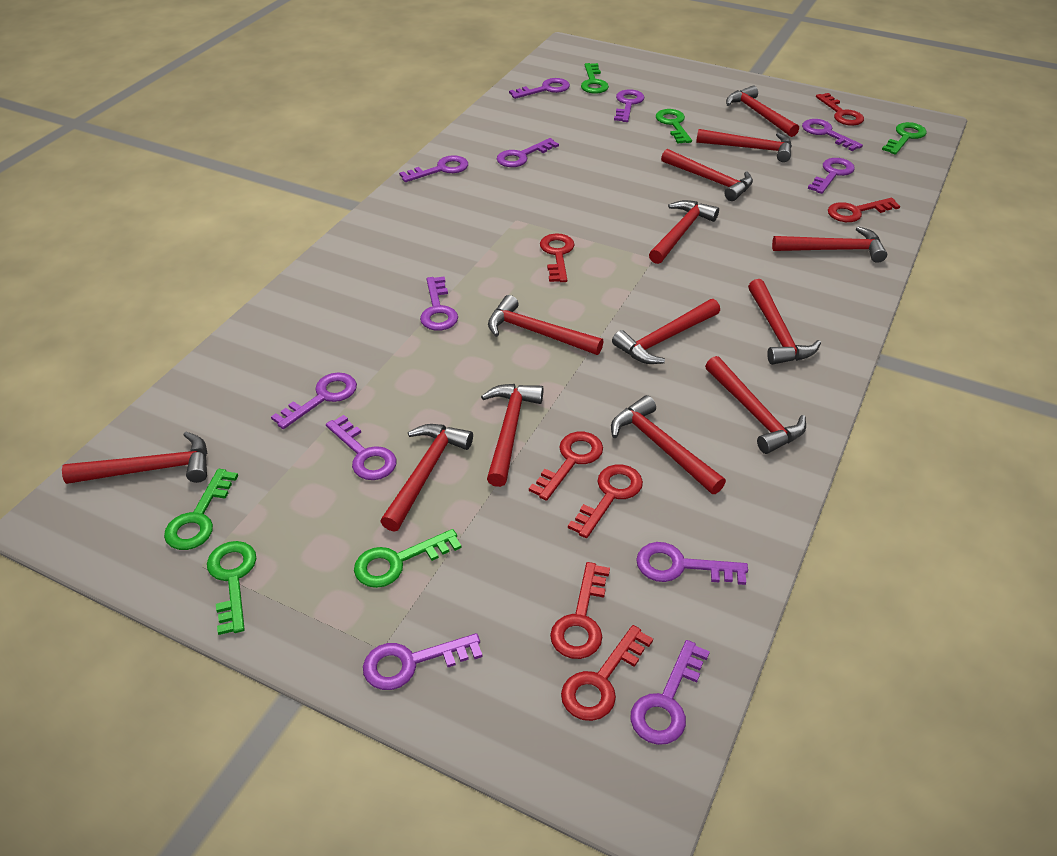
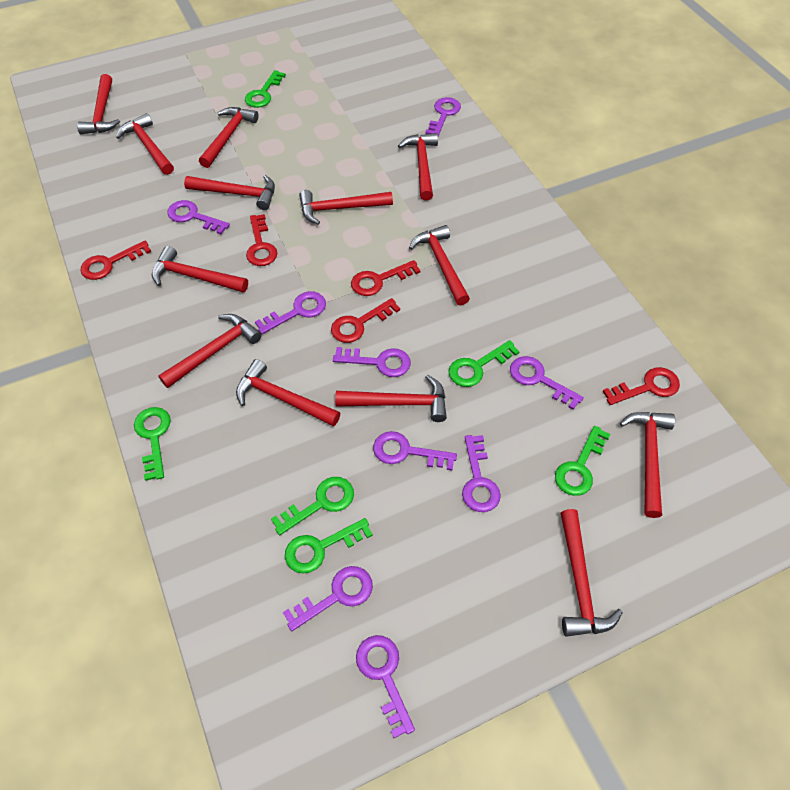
purple key: 12 -> 9
red key: 7 -> 5

